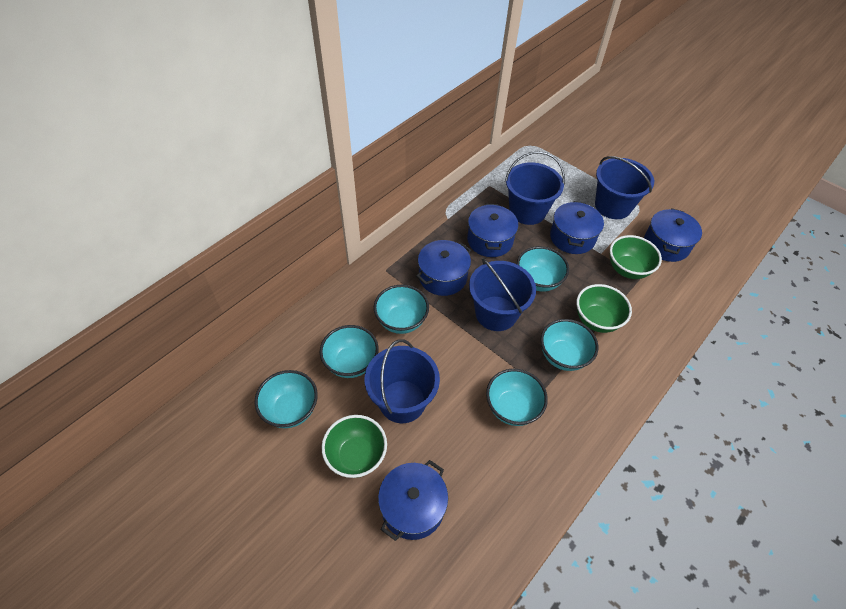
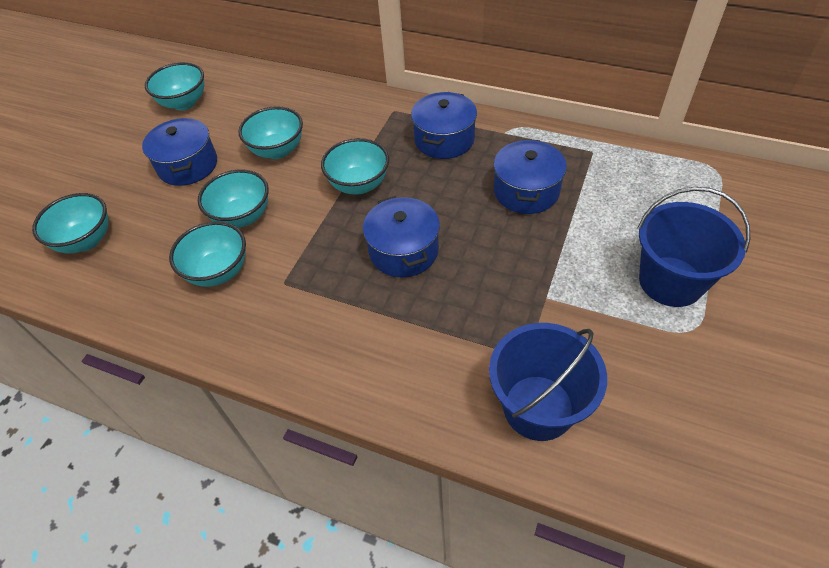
blue bucket: 4 -> 2
blue pot: 5 -> 4
green bowl: 3 -> 0

